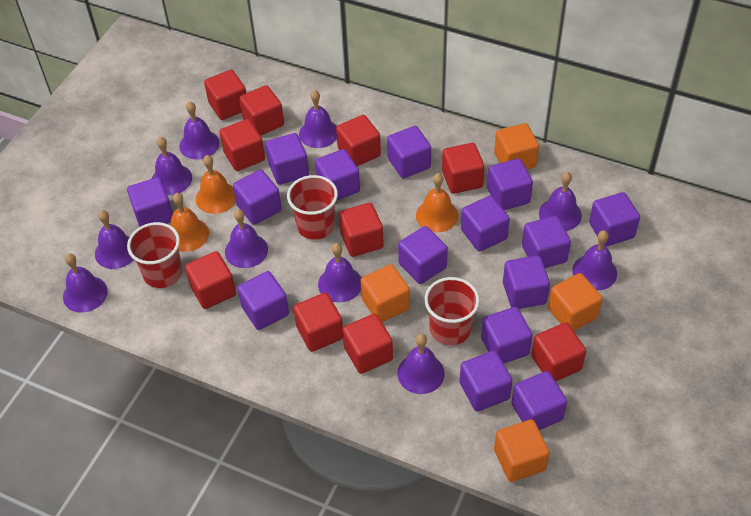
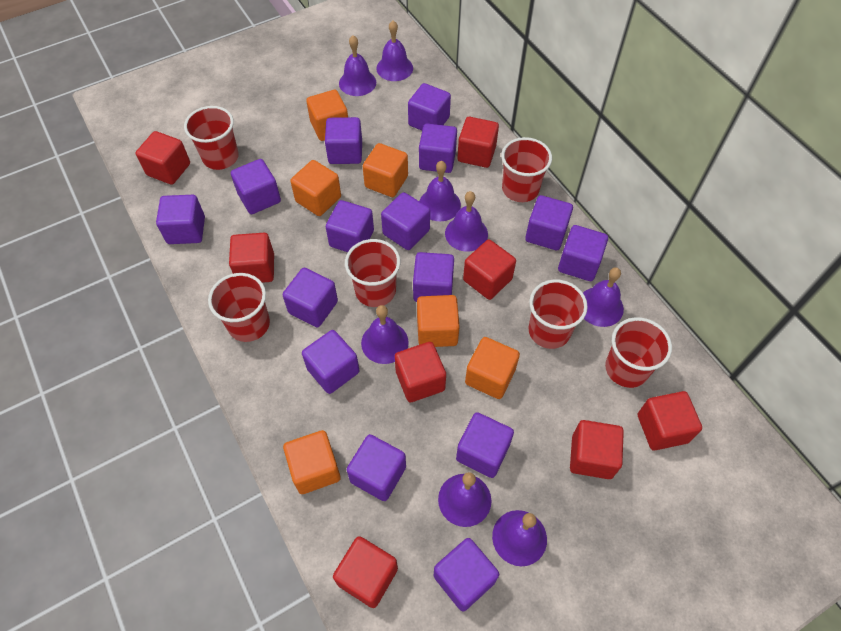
orange bell: 3 -> 0
orange cube: 4 -> 6
purple bell: 10 -> 8
red cube: 10 -> 8
red cup: 3 -> 6

